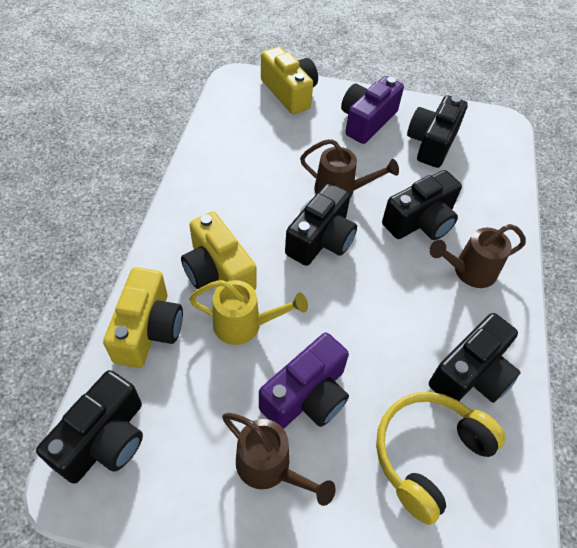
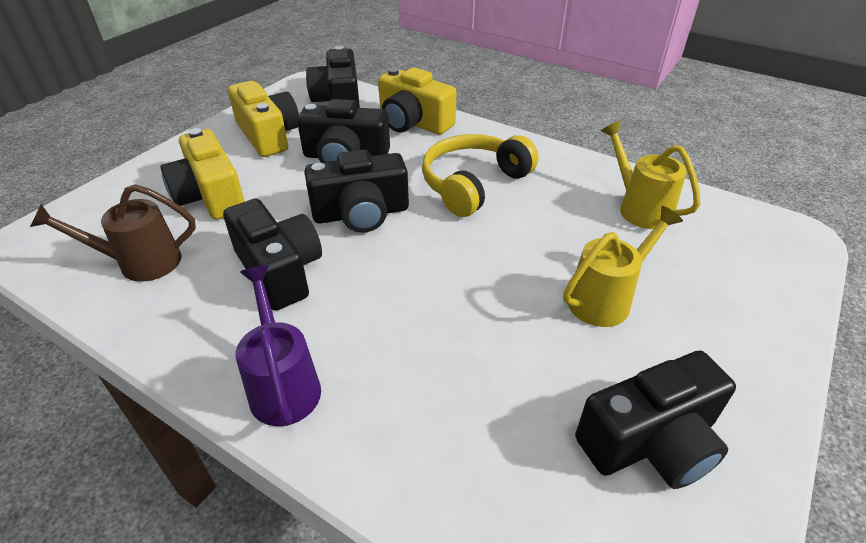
brown watering can: 3 -> 1
purple camera: 2 -> 0
purple watering can: 0 -> 1
yellow watering can: 1 -> 2

